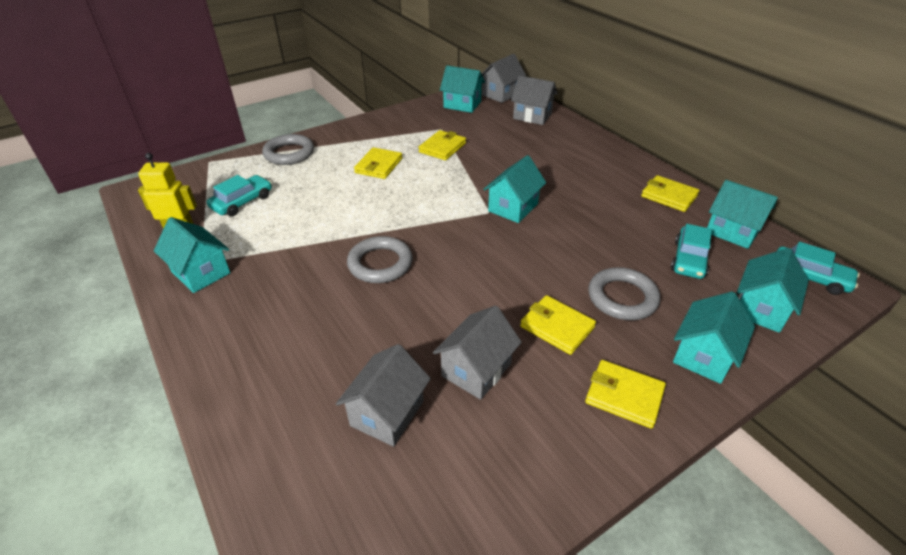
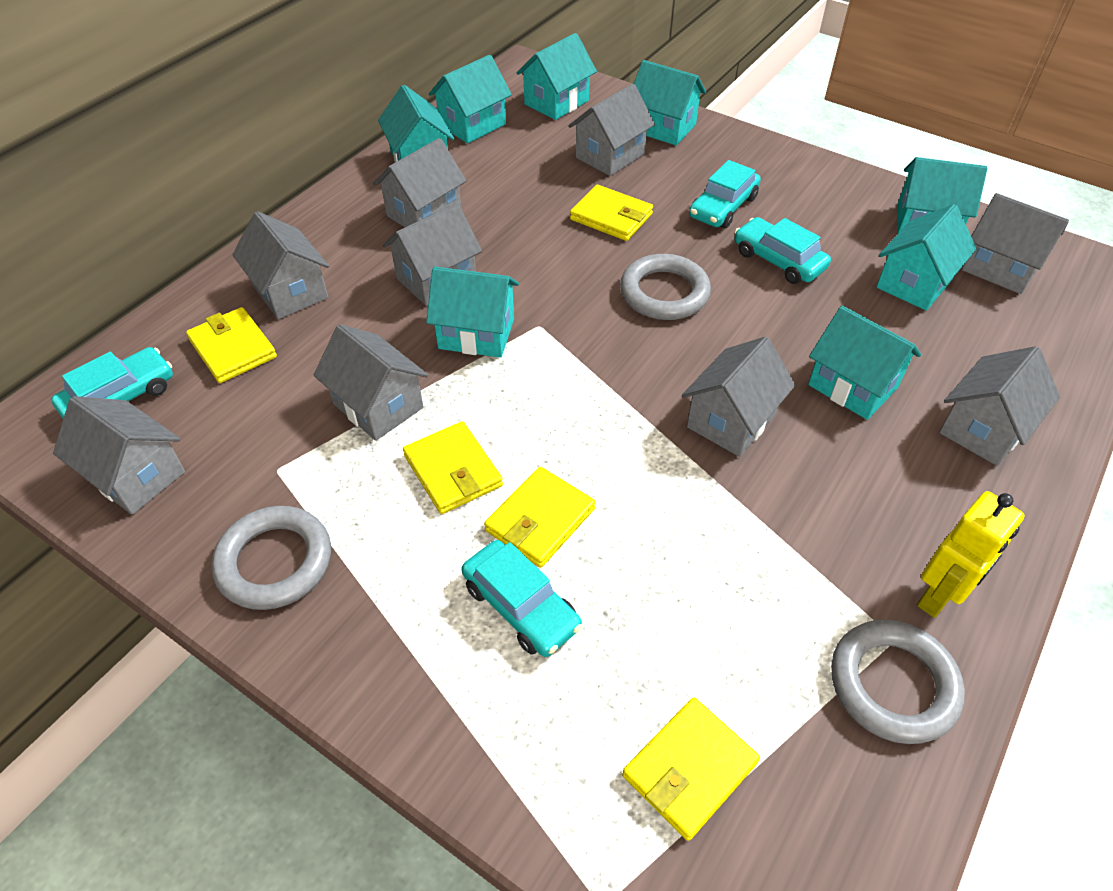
grey house: 4 -> 9
turquoise car: 3 -> 4
turquoise house: 6 -> 8

